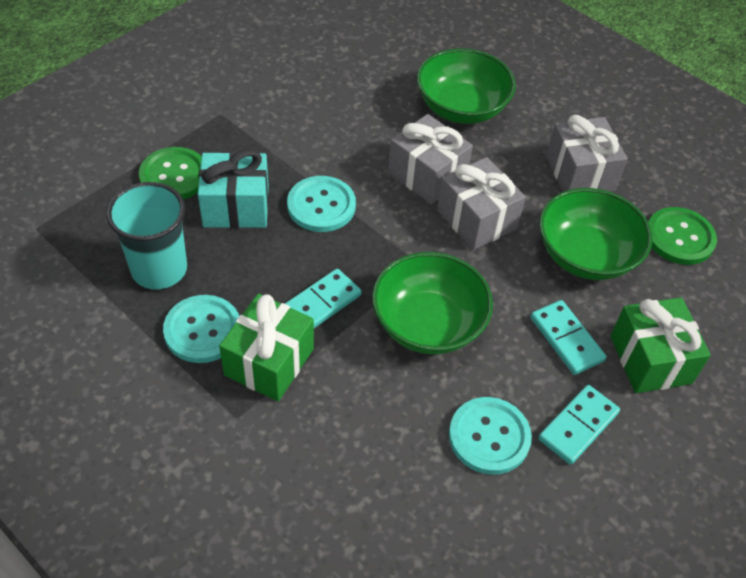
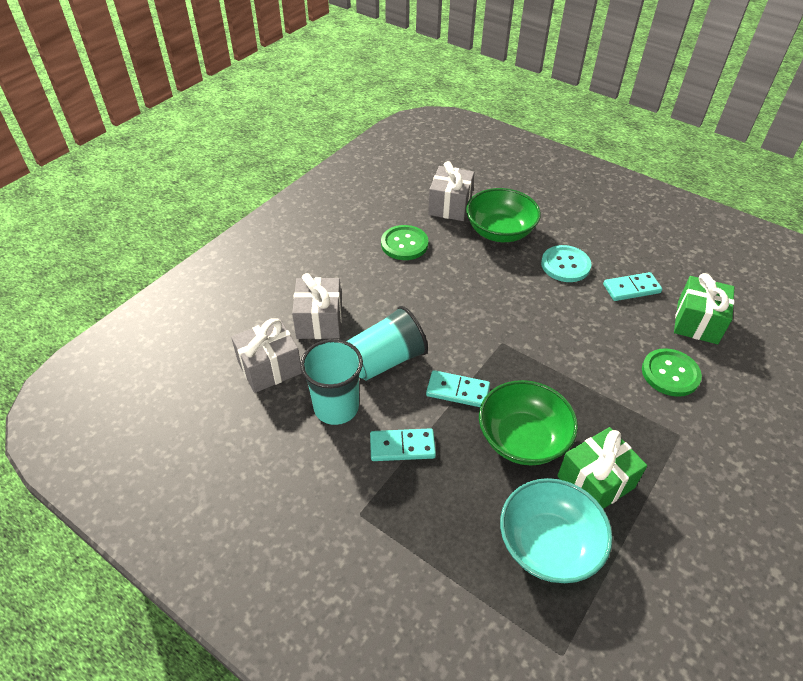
green bowl: 3 -> 2
turquoise bowl: 0 -> 1
turquoise button: 3 -> 1
turquoise cup: 1 -> 2
turquoise gift: 1 -> 0

